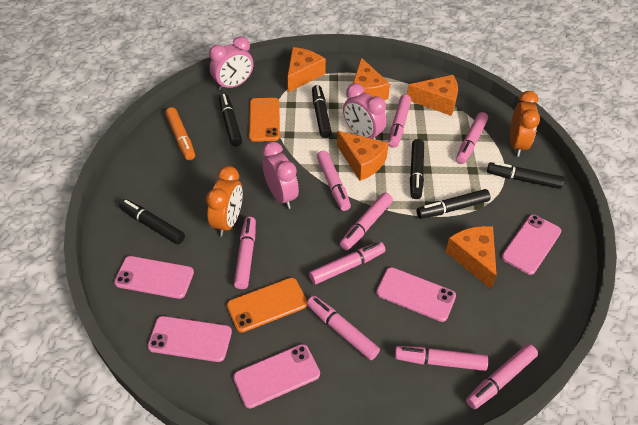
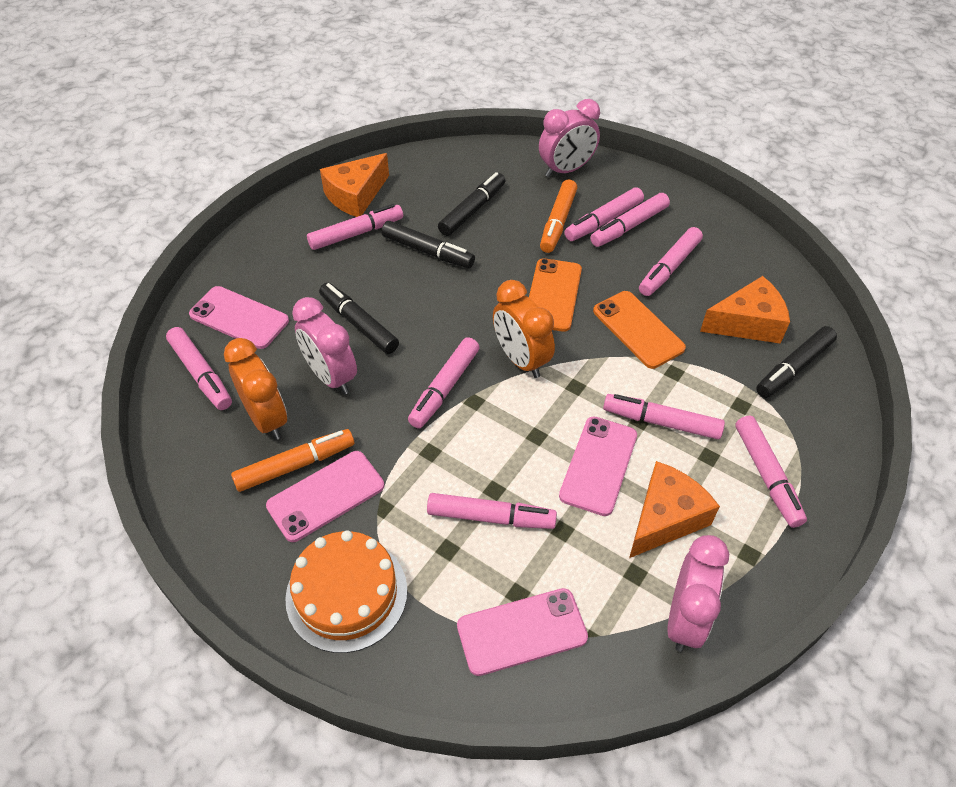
black marker: 6 -> 4
orange cake: 0 -> 1
orange cheese: 5 -> 3
orange marker: 1 -> 2
pink phone: 5 -> 4

